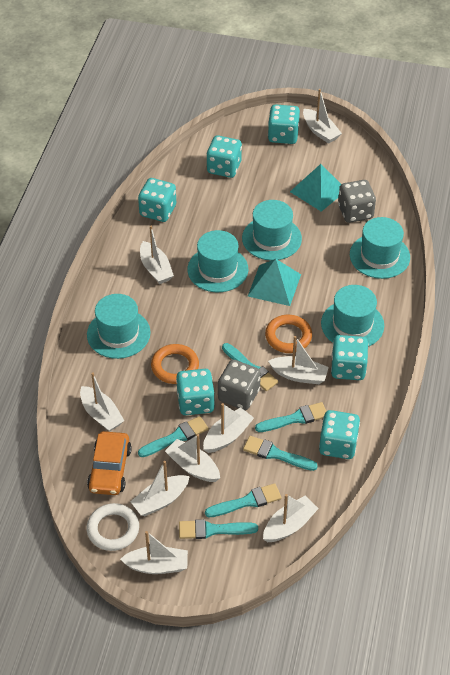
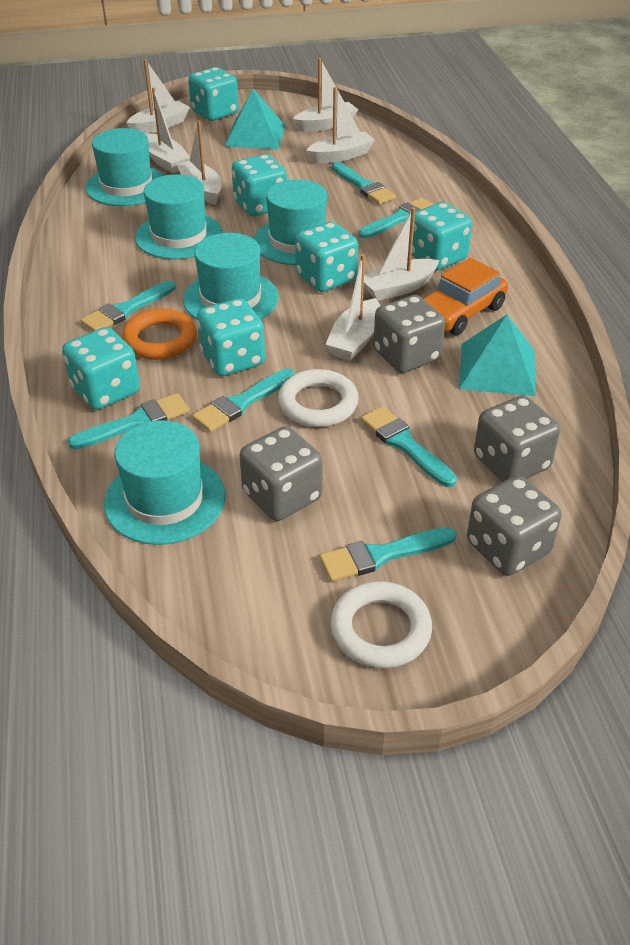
grey dice: 2 -> 4
orange ring: 2 -> 1
turquoise brush: 6 -> 7
white boat: 9 -> 7
white ring: 1 -> 2

